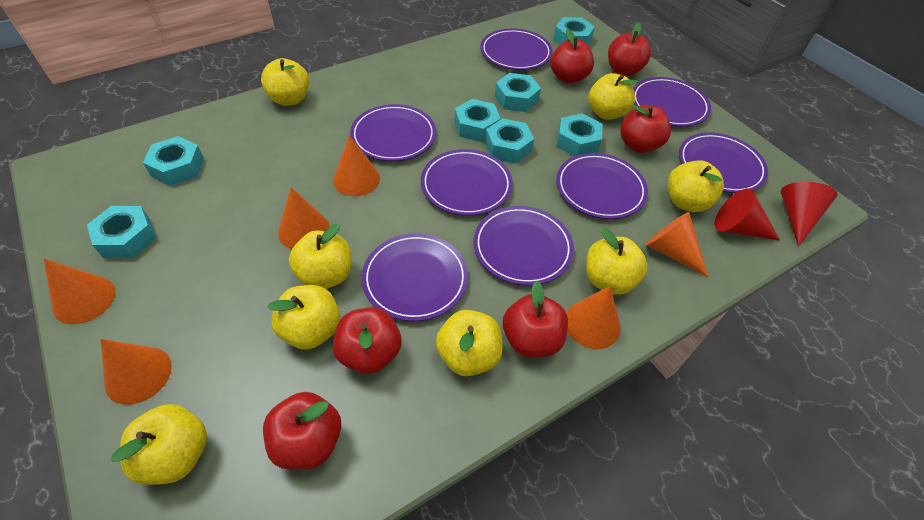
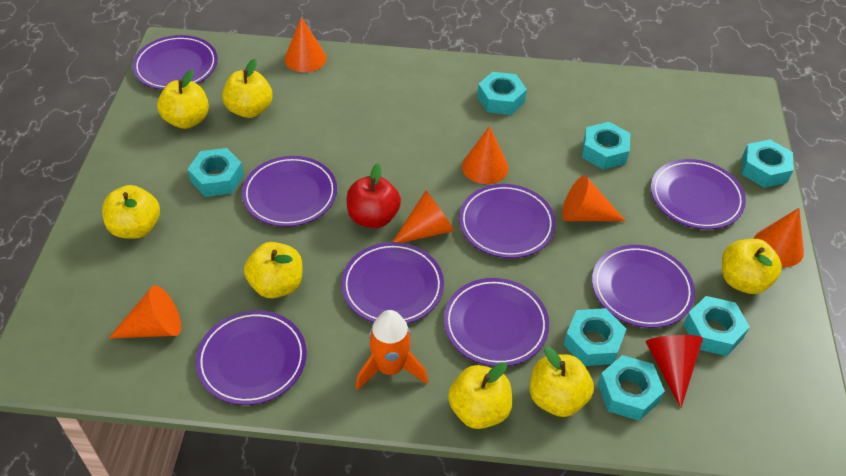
orange rocket: 0 -> 1
red apple: 6 -> 1
red cone: 2 -> 1
yellow apple: 8 -> 7

